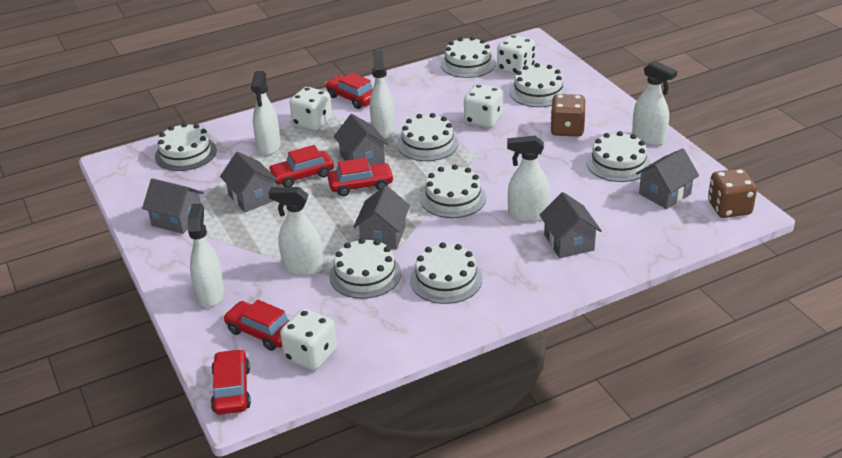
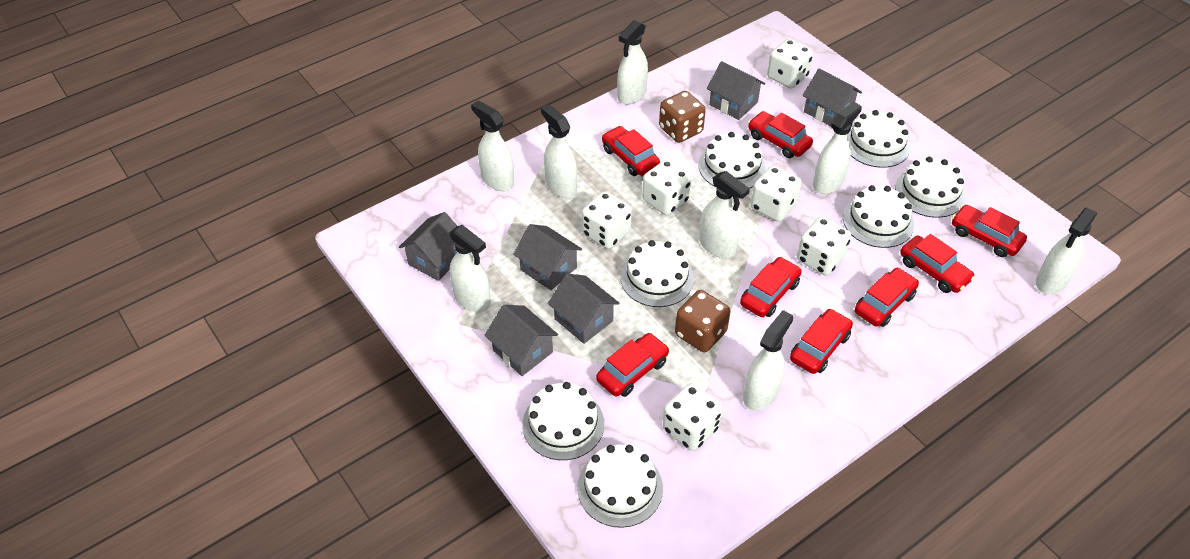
red car: 5 -> 8
white cake: 8 -> 7
white dice: 4 -> 6
white spray bottle: 6 -> 8

